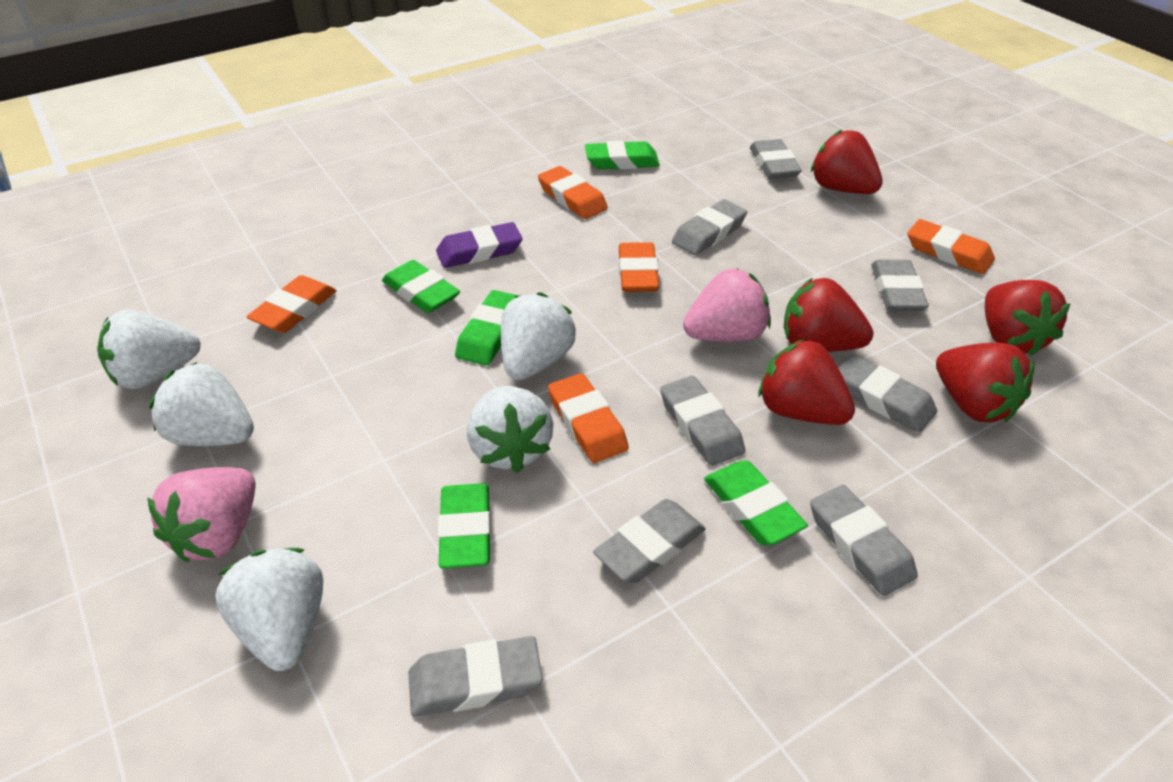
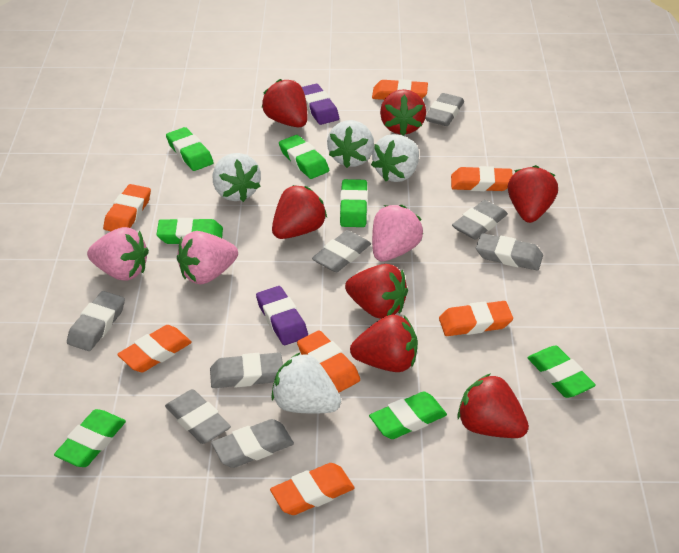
green eraser: 5 -> 7
orange eraser: 5 -> 7
pink strawberry: 2 -> 3
purple eraser: 1 -> 2
red strawberry: 5 -> 7
white strawberry: 5 -> 4

